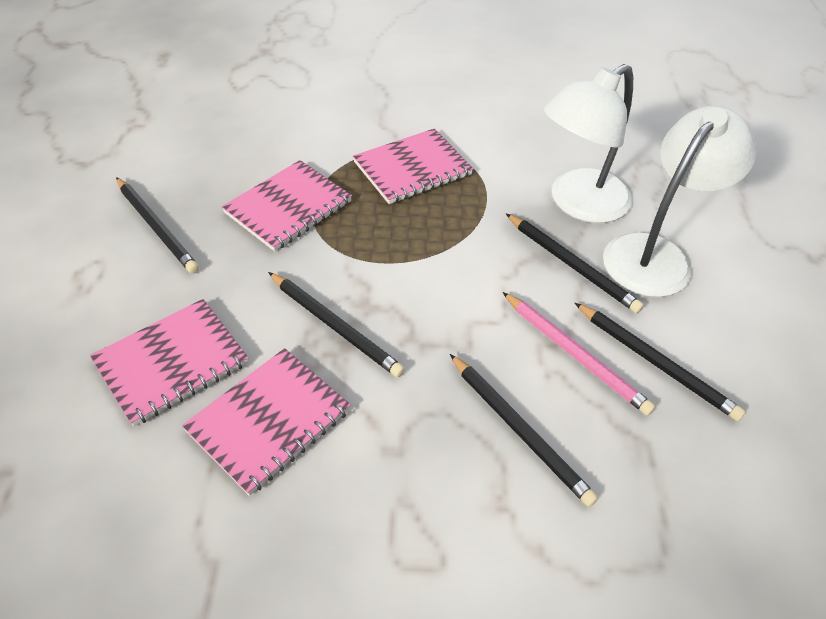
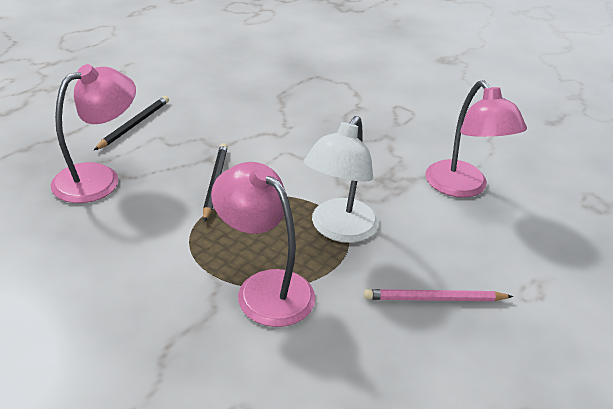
black pencil: 5 -> 2
pink lamp: 0 -> 3
pink notebook: 4 -> 0
white lamp: 2 -> 1

